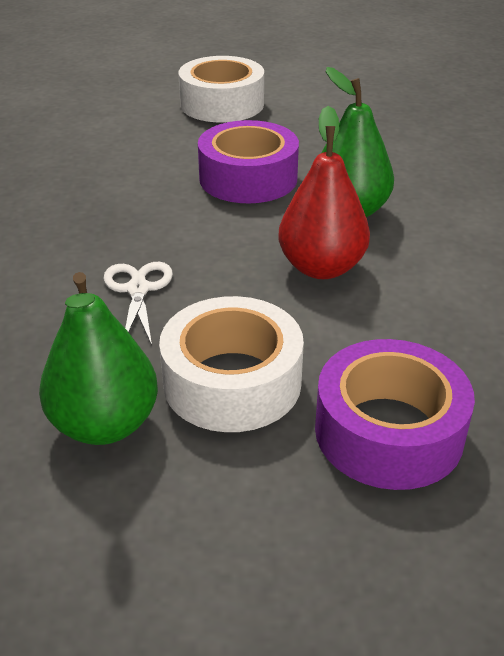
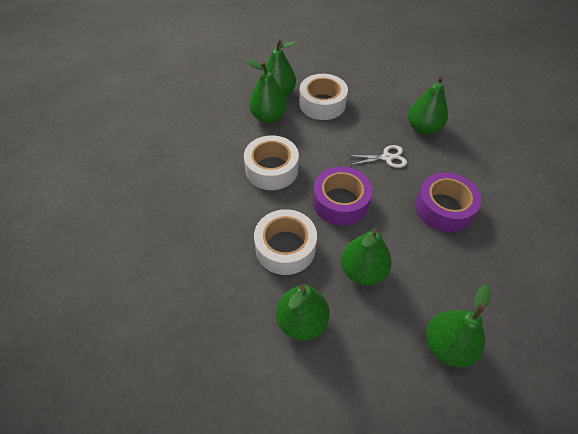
green pear: 2 -> 6
red pear: 1 -> 0
white tape: 2 -> 3

